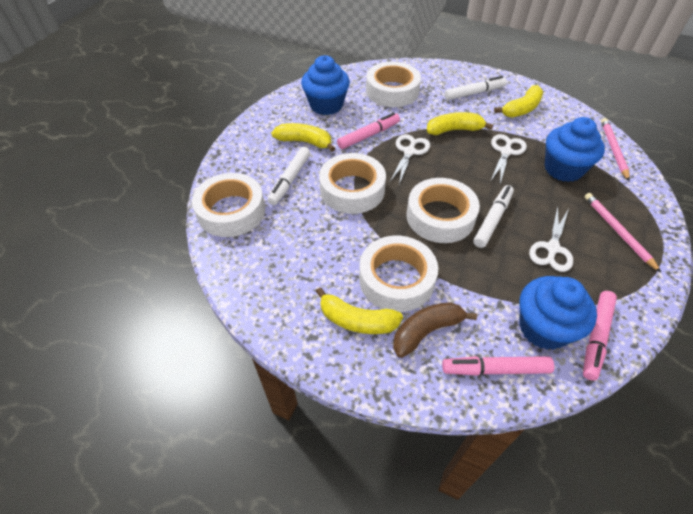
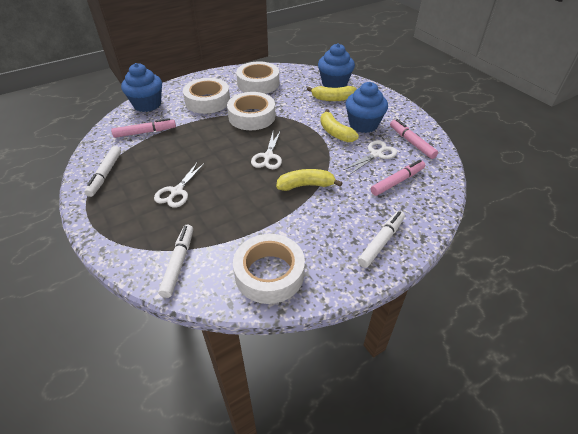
brown banana: 1 -> 0
pink pencil: 2 -> 0
white tape: 5 -> 4
yellow banana: 4 -> 3

